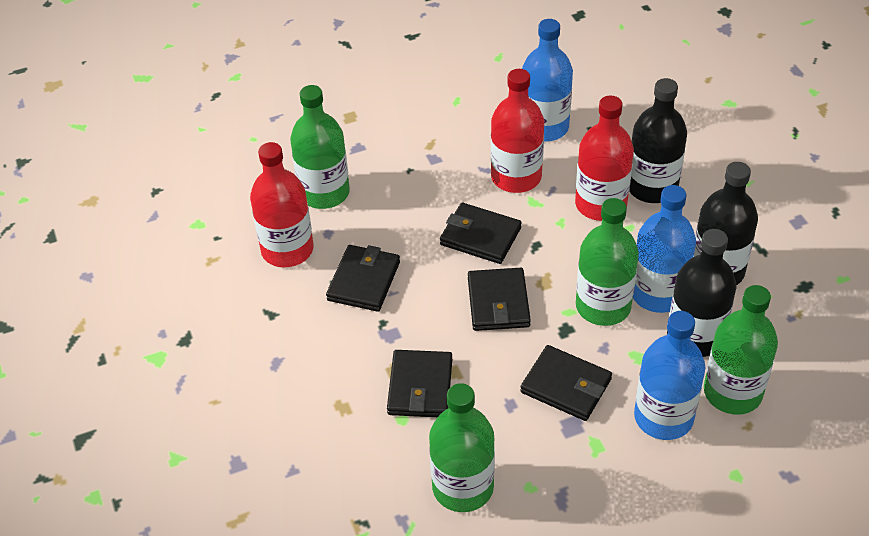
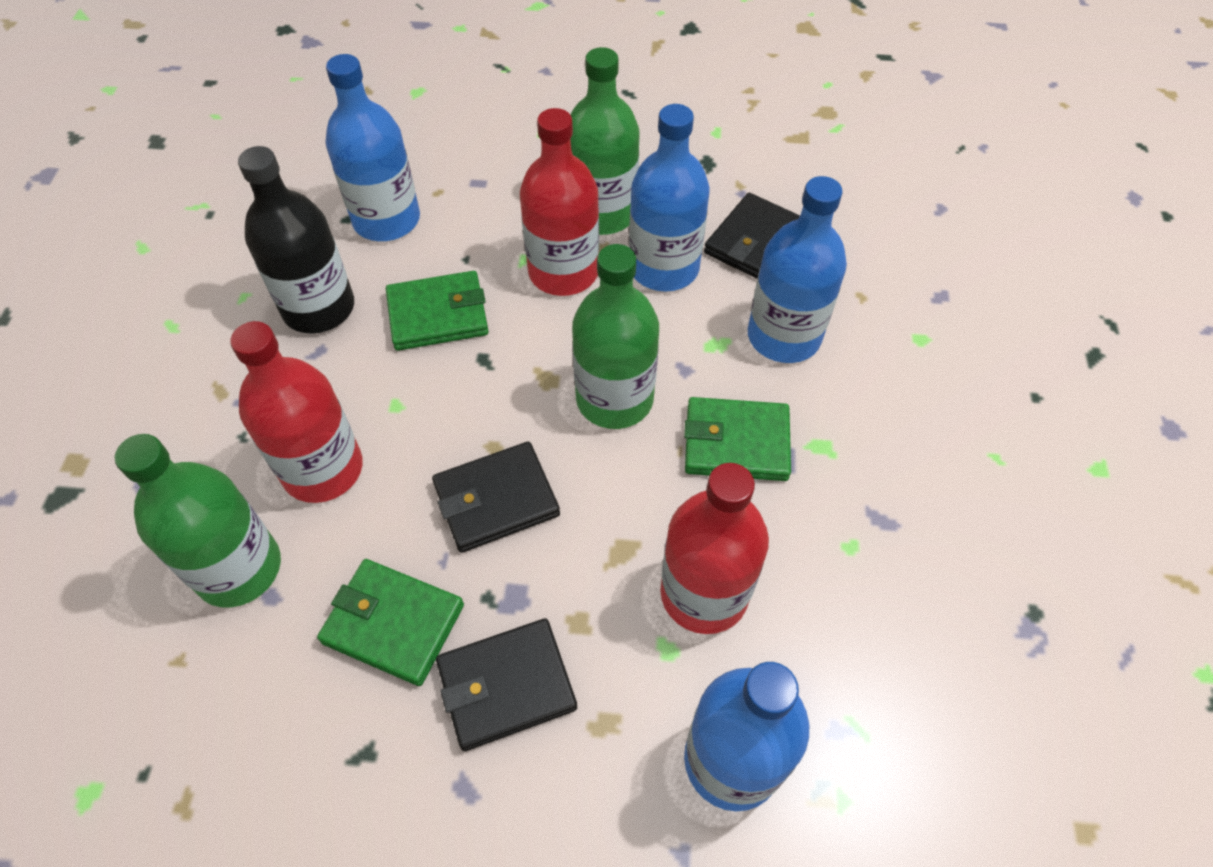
black bottle: 3 -> 1
black wallet: 5 -> 3
blue bottle: 3 -> 4
green bottle: 4 -> 3
green wallet: 0 -> 3

